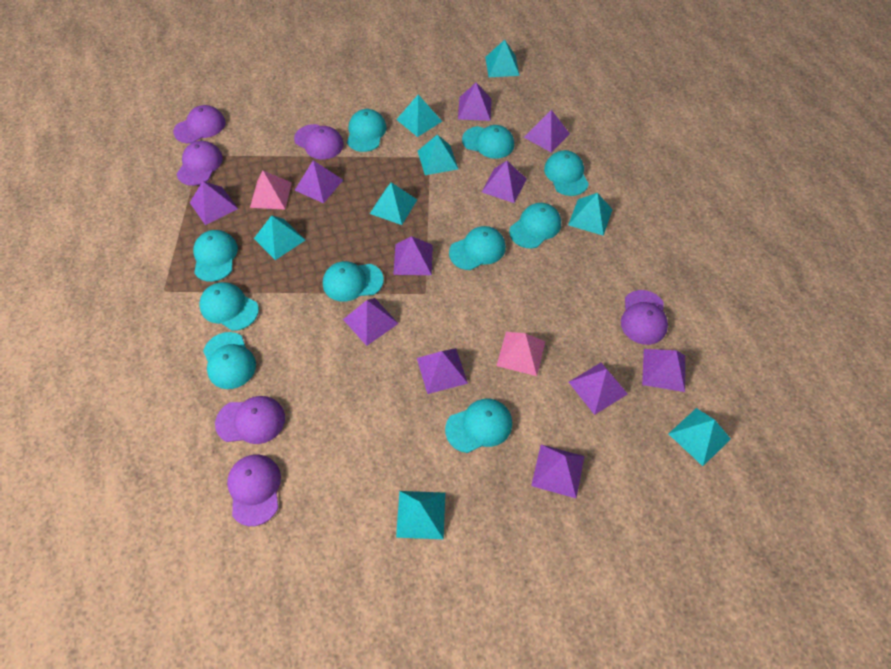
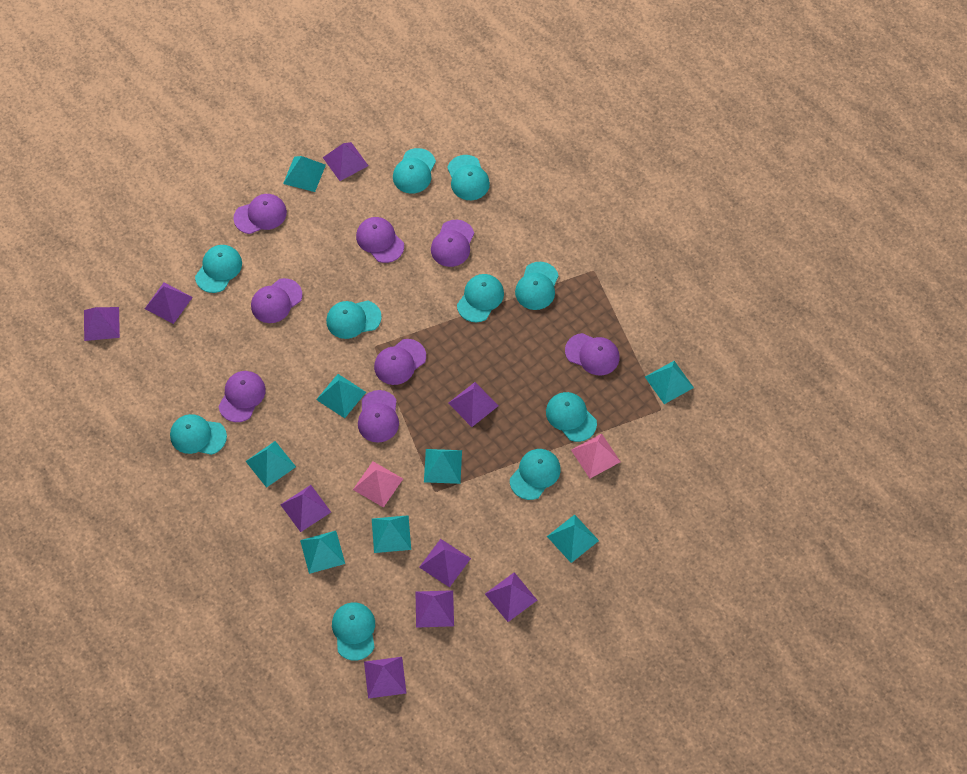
purple cap: 6 -> 8
purple pyramid: 11 -> 9

